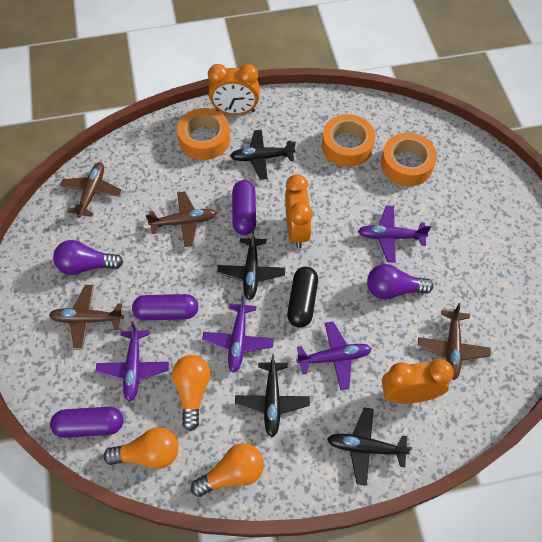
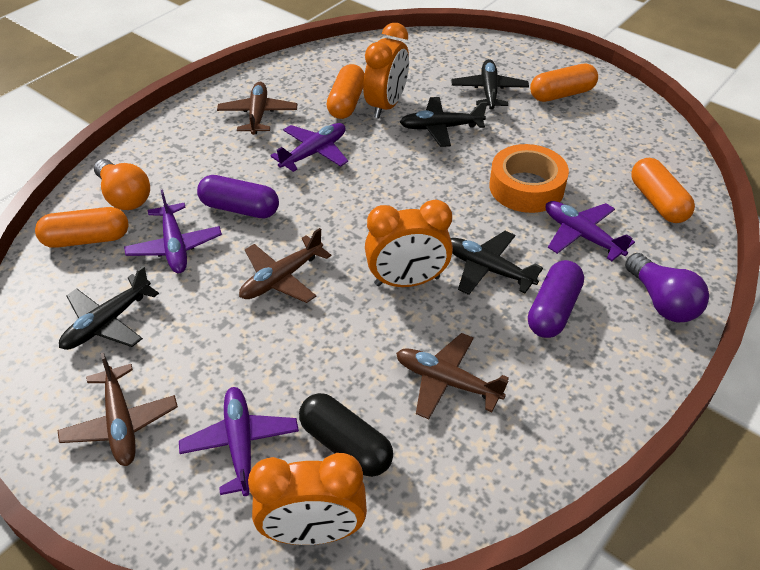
orange capsule: 0 -> 4
orange light bulb: 3 -> 1
orange tape: 3 -> 1
purple capsule: 3 -> 2
purple light bulb: 2 -> 1

